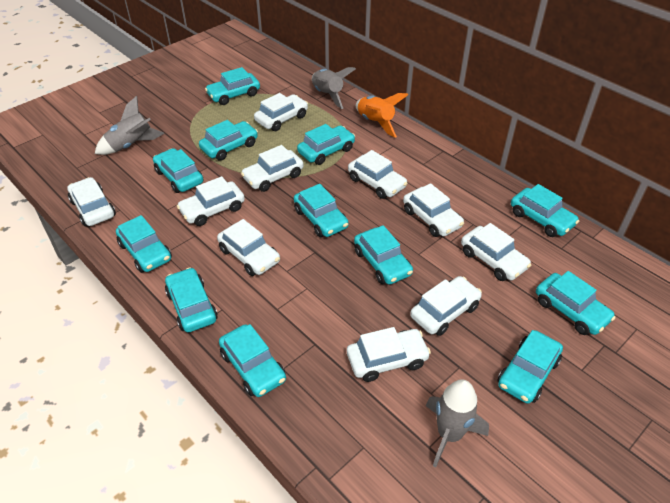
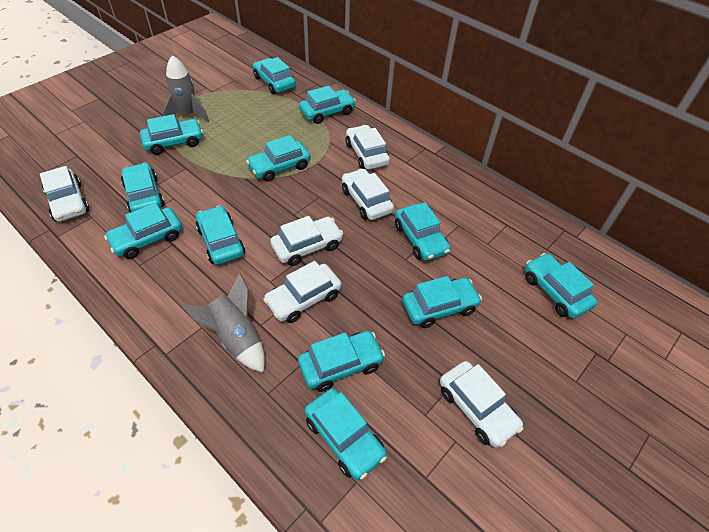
grey rocket: 3 -> 2
orange rocket: 1 -> 0
white car: 10 -> 6

